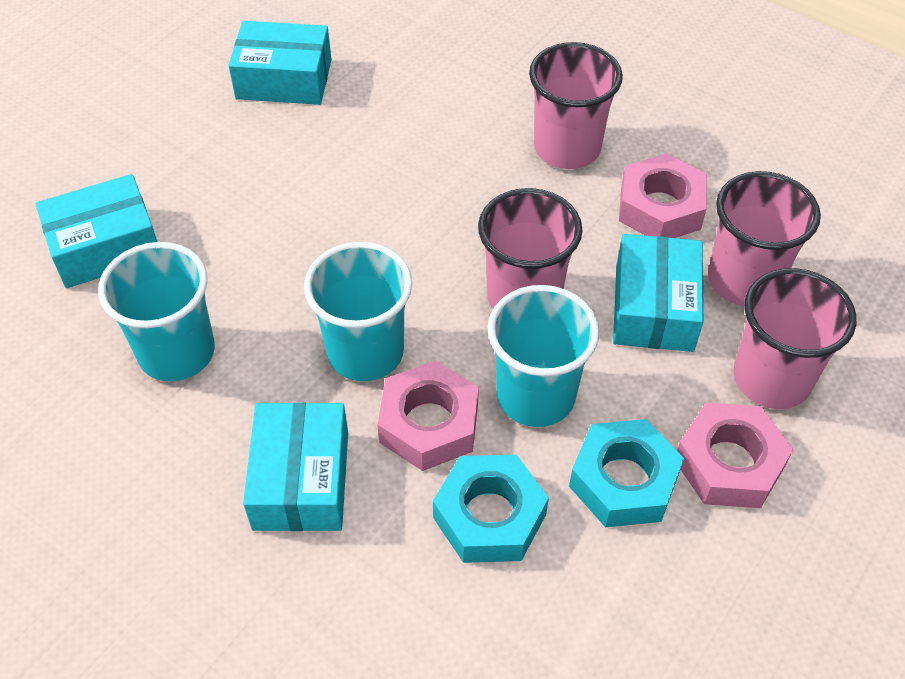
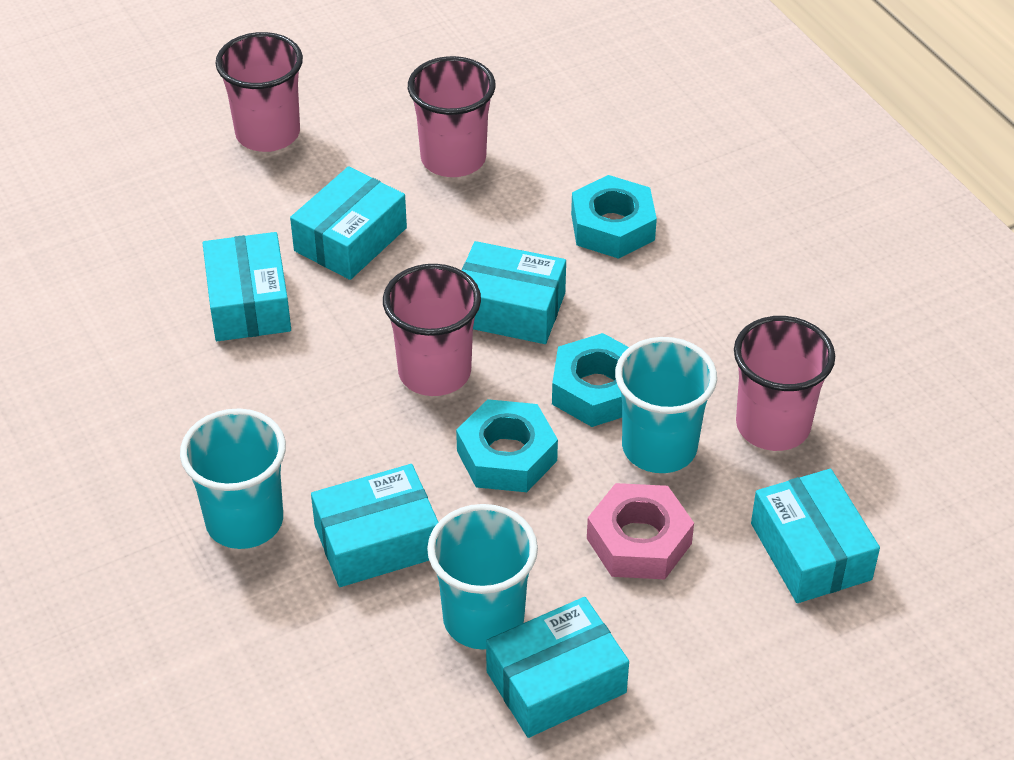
pink nut: 3 -> 1
turquoise box: 4 -> 6
turquoise nut: 2 -> 3

